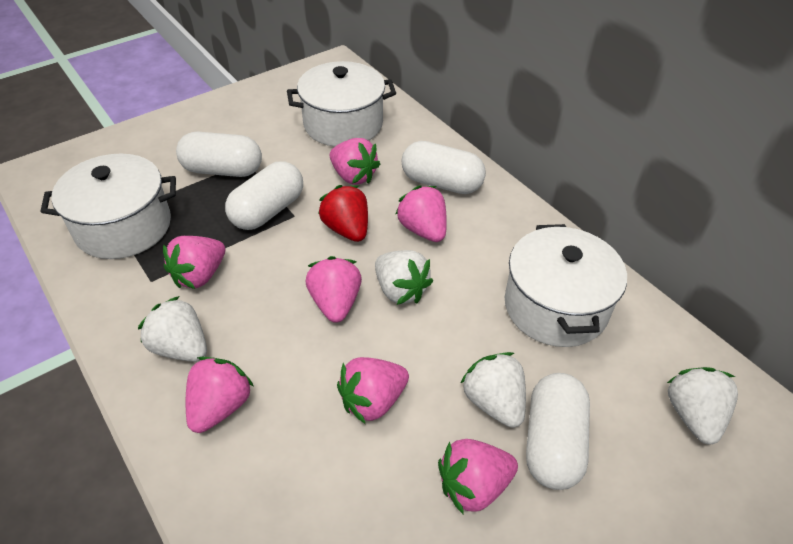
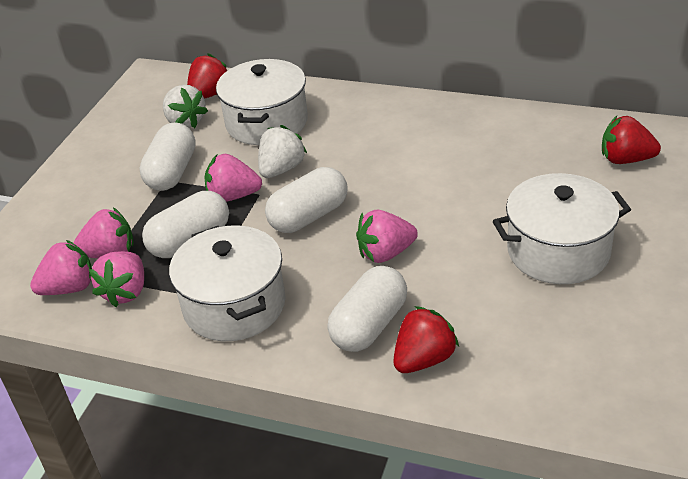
pink strawberry: 7 -> 5
red strawberry: 1 -> 3
white strawberry: 4 -> 2

